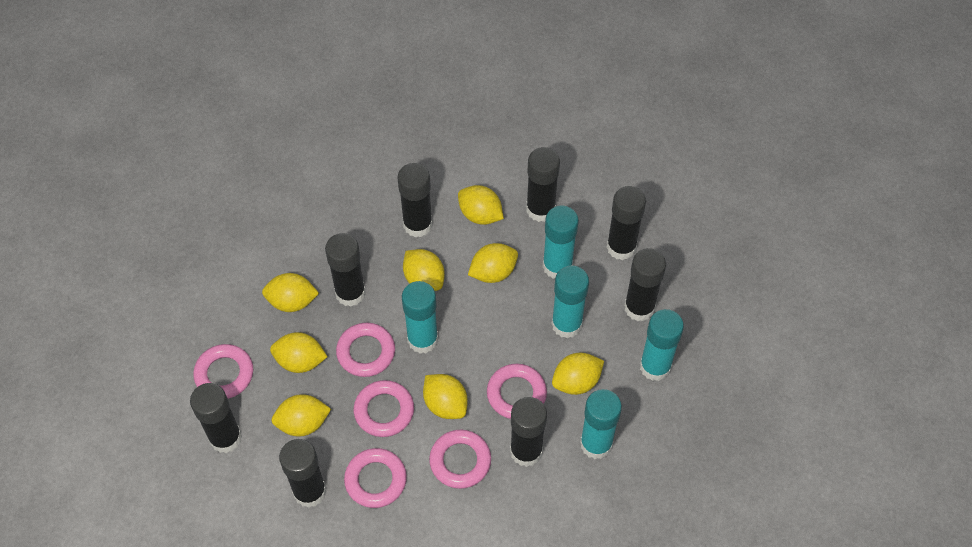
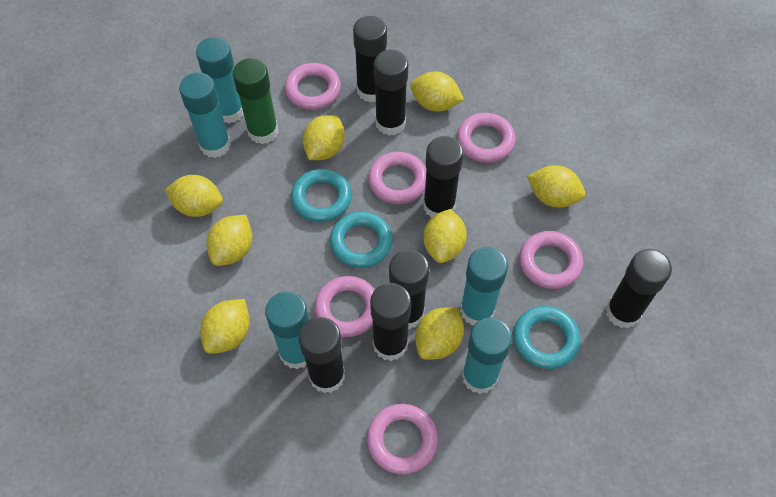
black glue stick: 8 -> 7
green glue stick: 0 -> 1
turquoise ring: 0 -> 3

